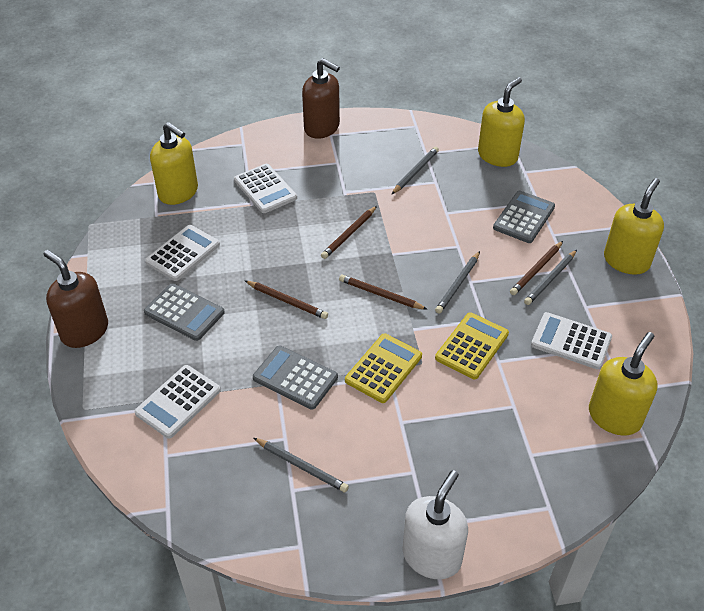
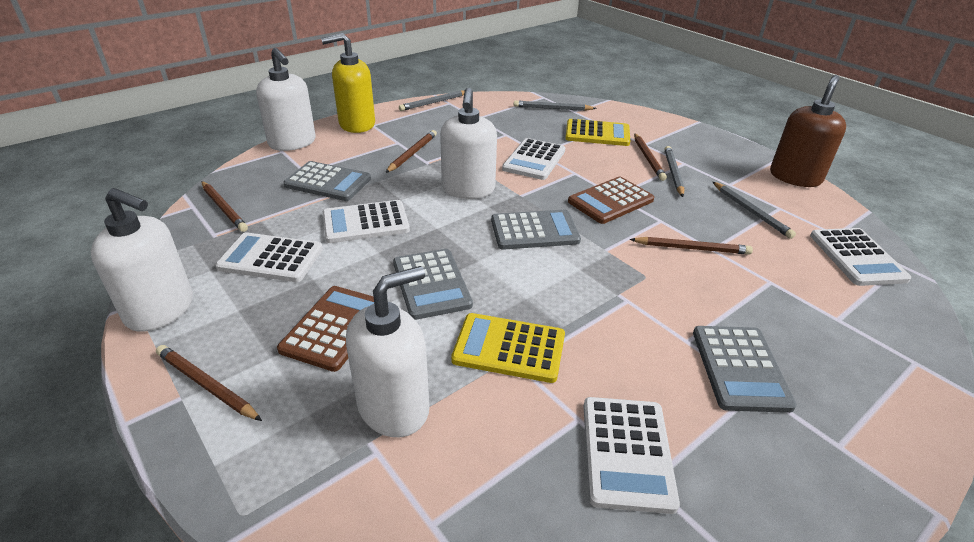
brown calculator: 0 -> 2
brown pencil: 4 -> 5
brown soap dispenser: 2 -> 1
grey calculator: 3 -> 4
white calculator: 4 -> 5
white soap dispenser: 1 -> 4
yellow soap dispenser: 4 -> 1

